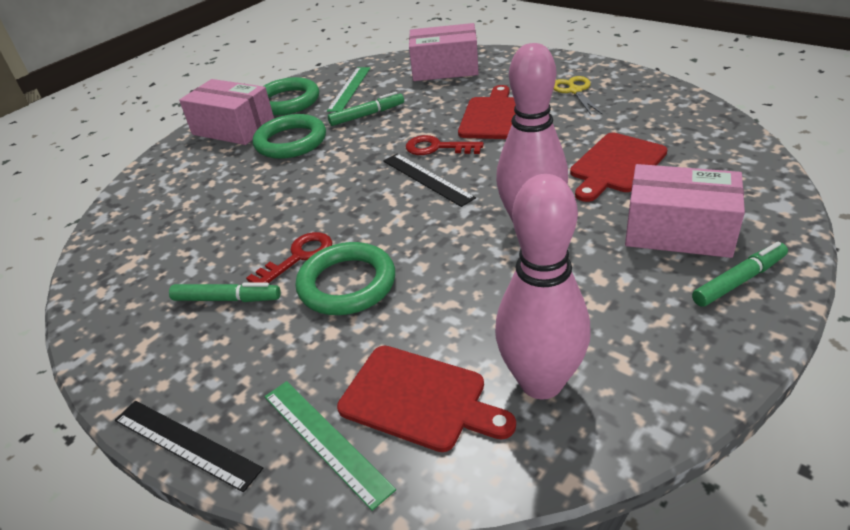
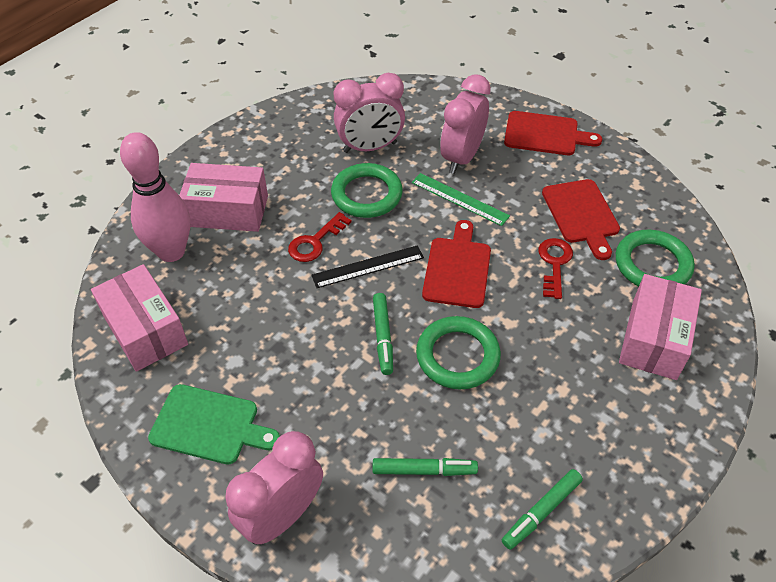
black ruler: 2 -> 1
green cutting board: 0 -> 1
green ruler: 2 -> 1
pink bowling pin: 2 -> 1
pink clock: 0 -> 3
yellow scissors: 1 -> 0

